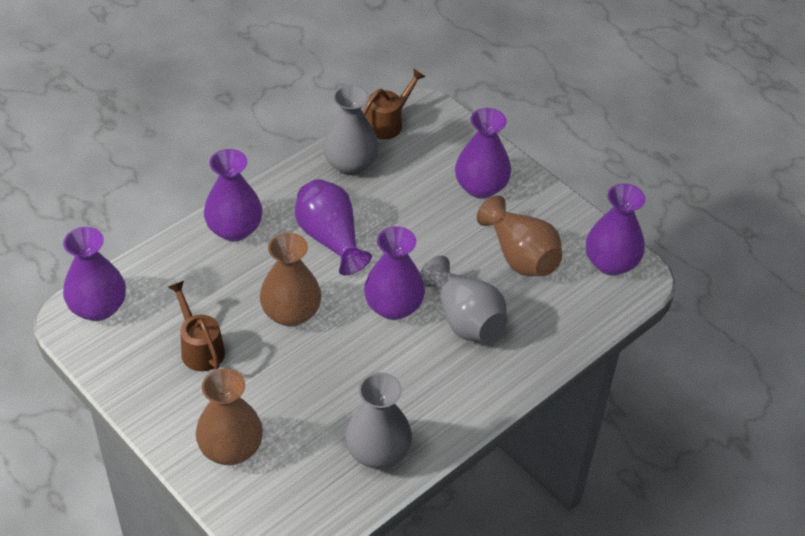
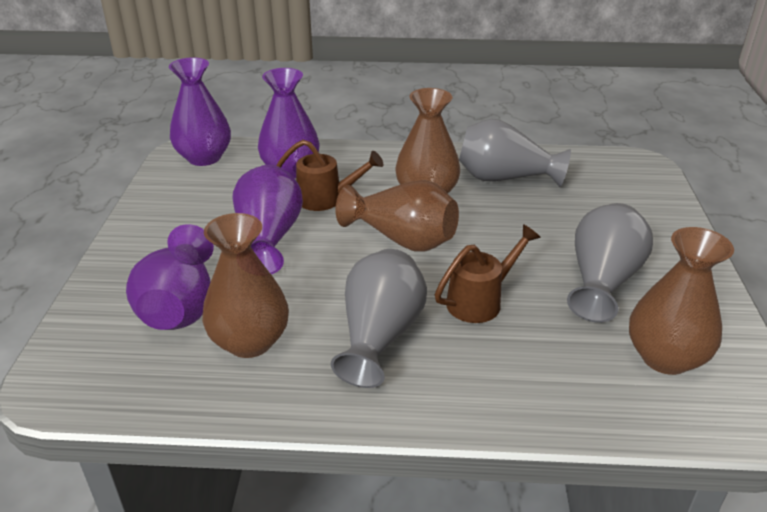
brown vase: 3 -> 4
purple vase: 6 -> 4

